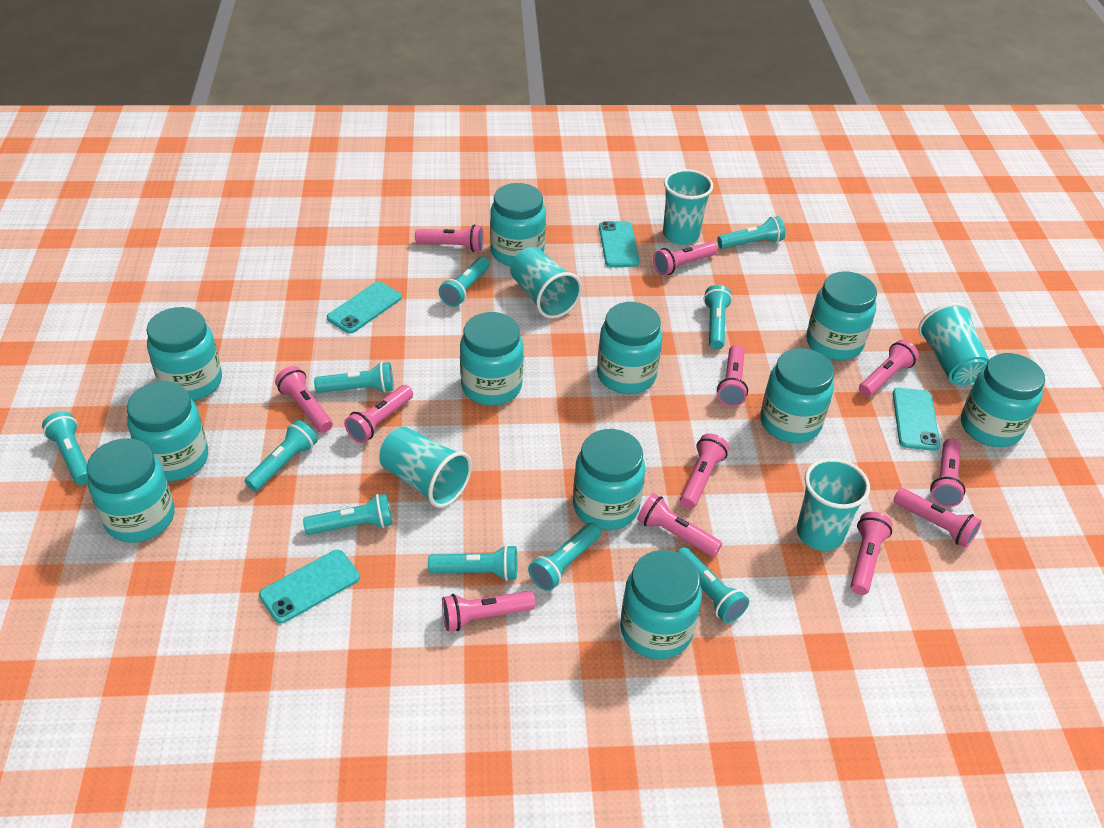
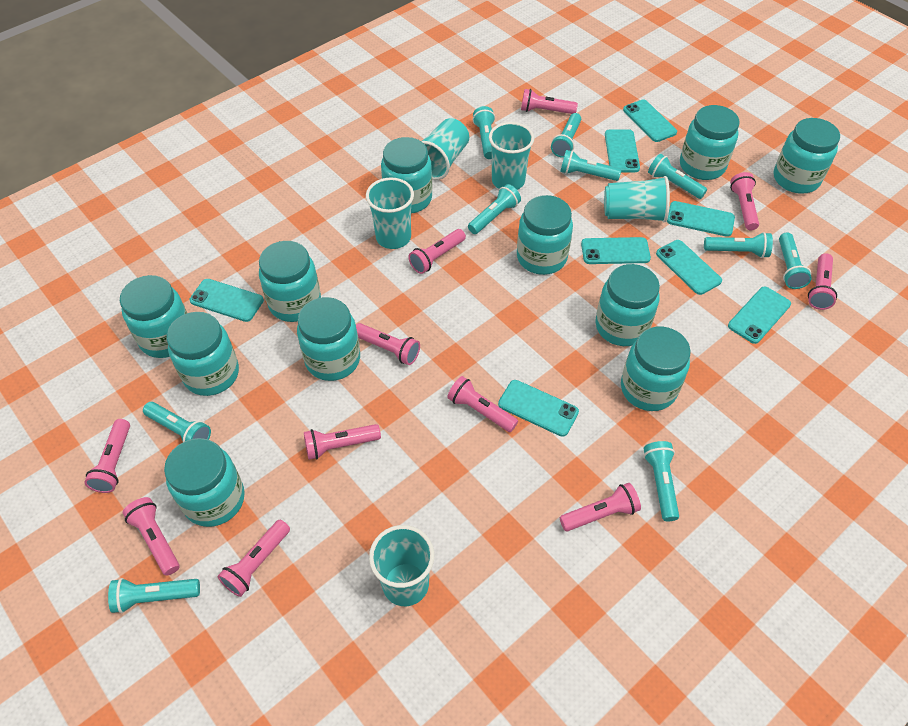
pink flashlight: 12 -> 11
turquoise phone: 4 -> 8

